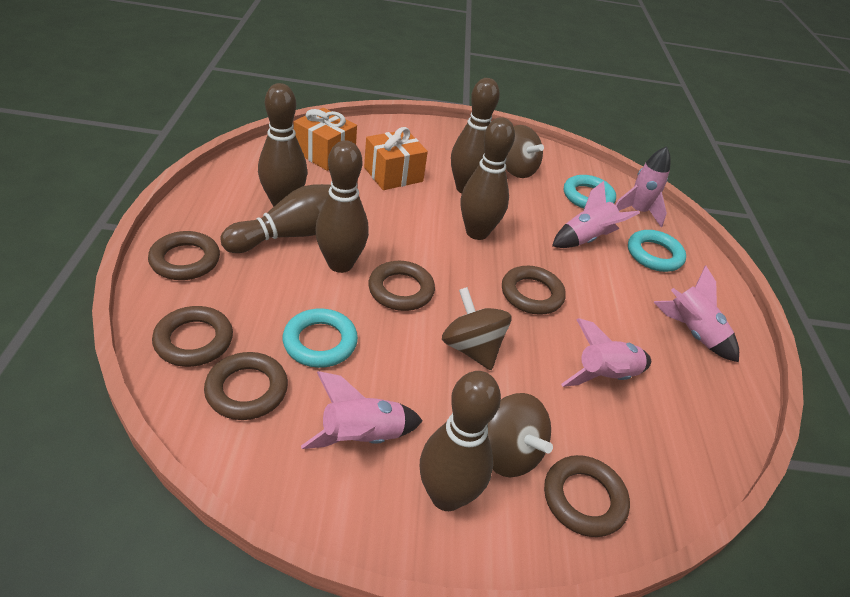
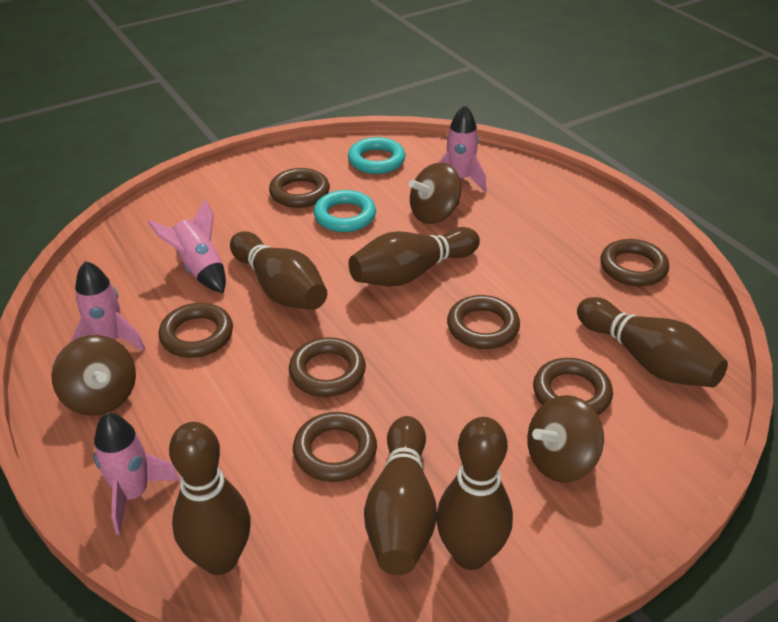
brown ring: 6 -> 7
orange gift: 2 -> 0
pink rocket: 5 -> 4
turquoise ring: 3 -> 2

